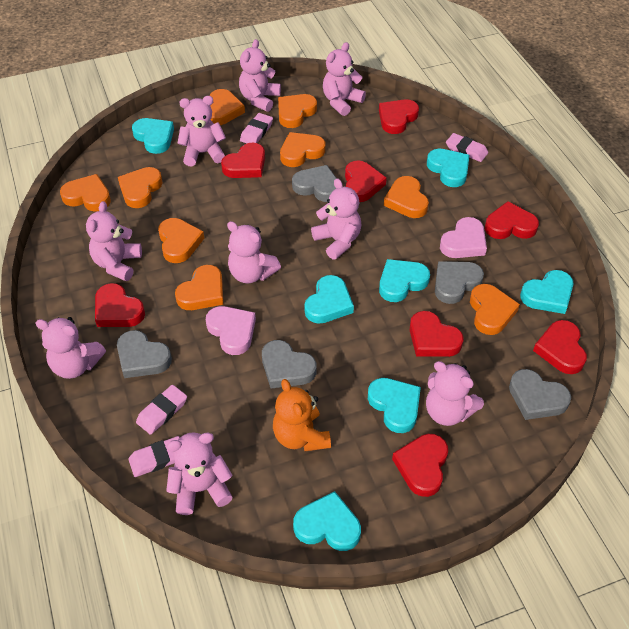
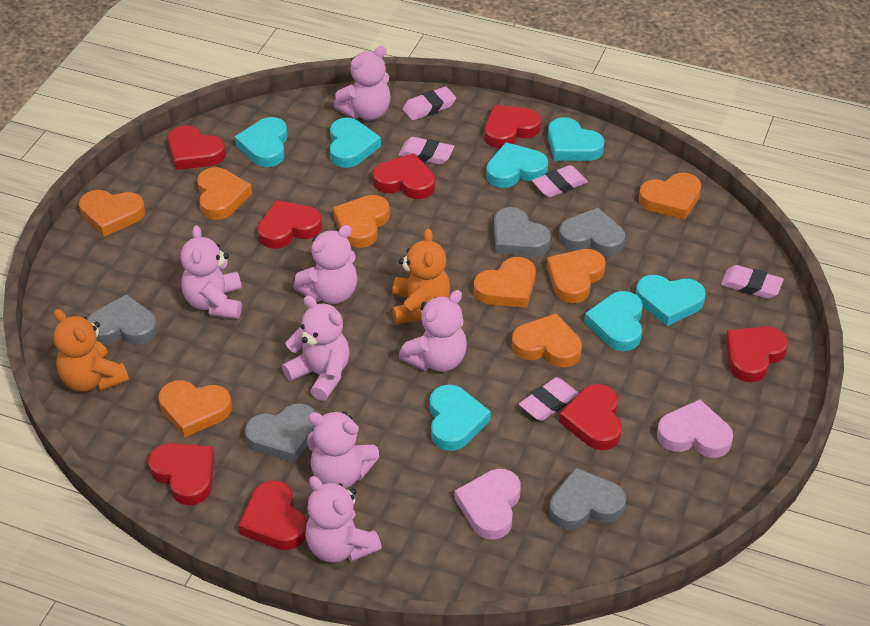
orange heart: 9 -> 8
orange teddy bear: 1 -> 2
pink eraser: 4 -> 5
pink teddy bear: 9 -> 7

